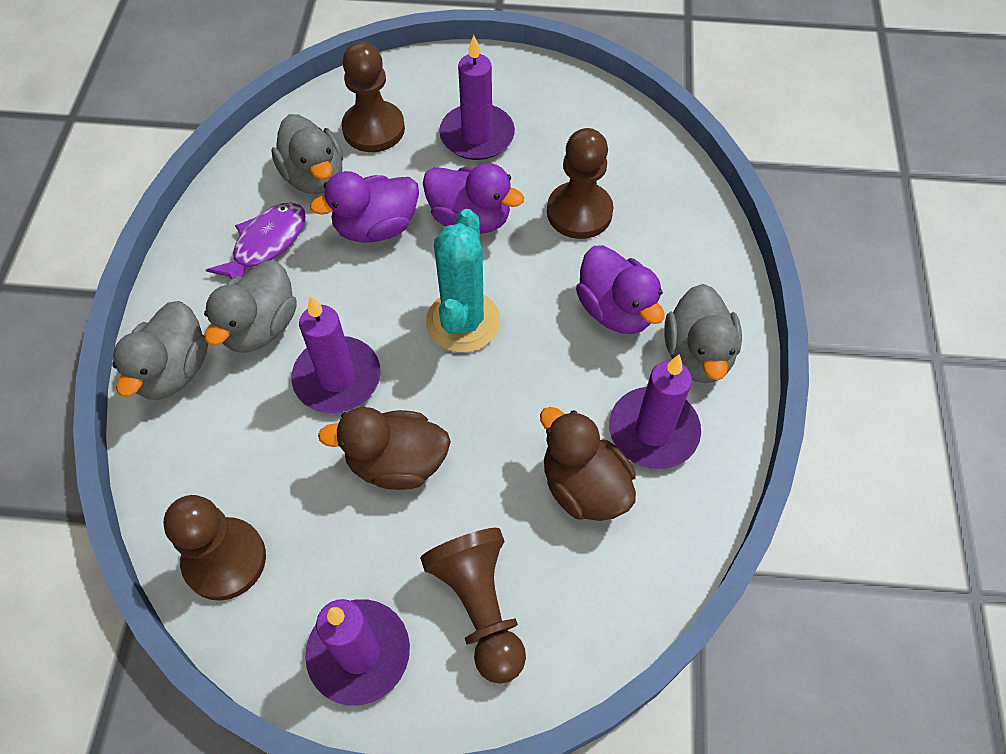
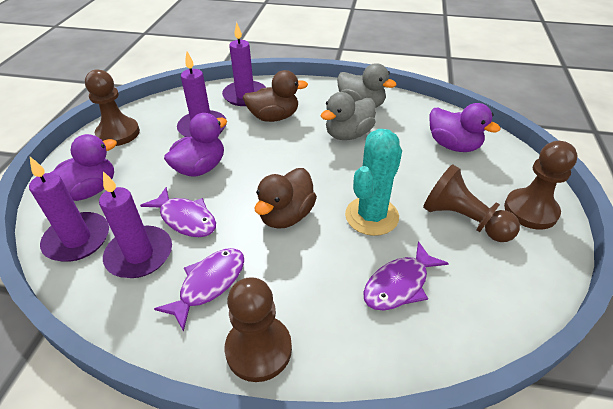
grey duck: 4 -> 2
purple fish: 1 -> 3

